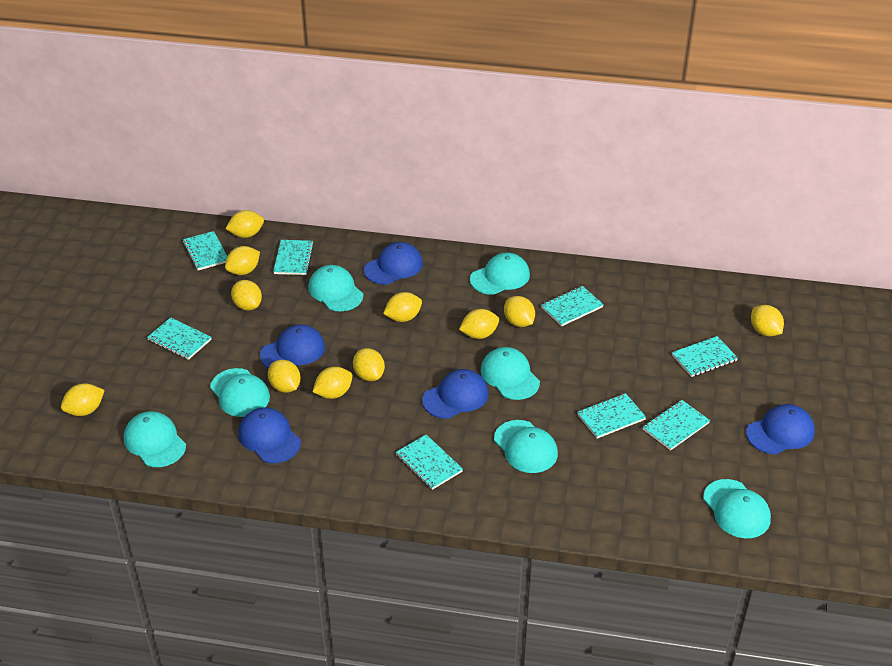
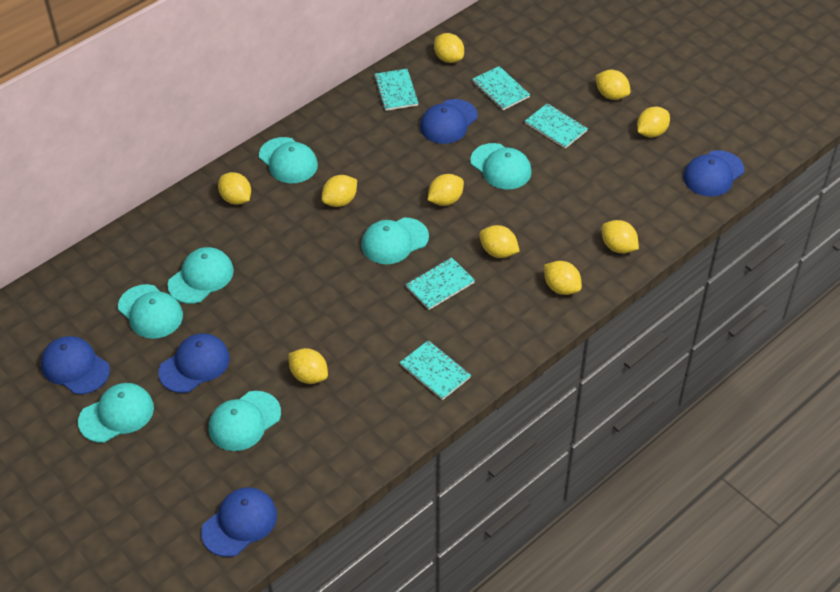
turquoise notebook: 8 -> 5
yellow lemon: 11 -> 10

